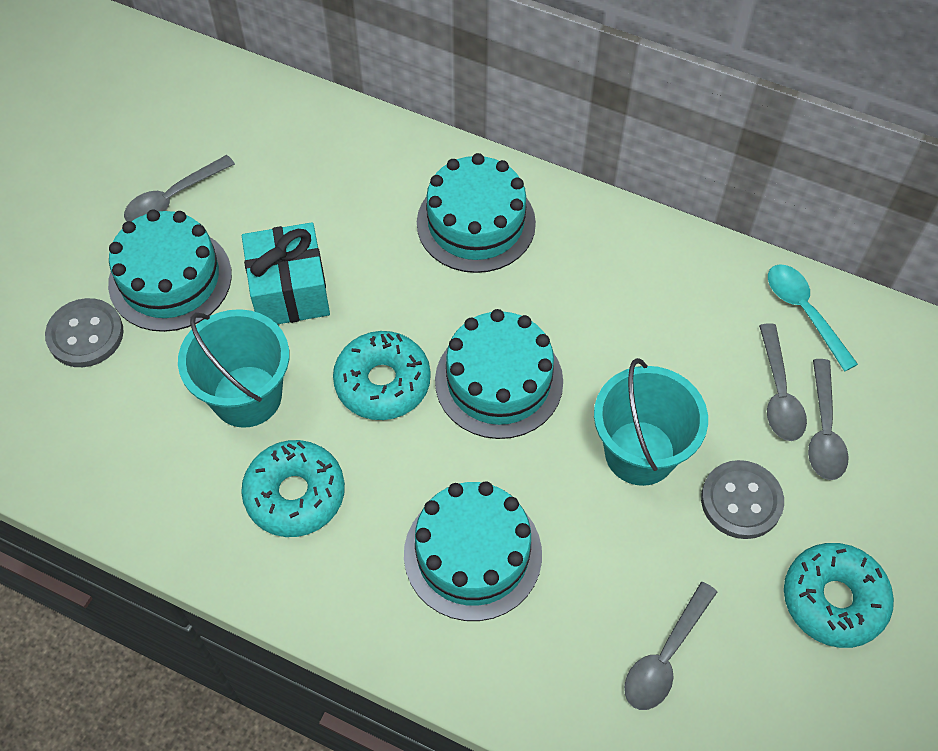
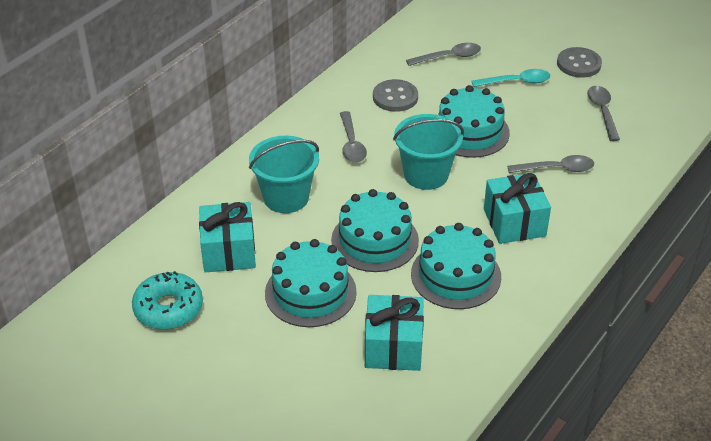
turquoise donut: 3 -> 1
turquoise gift: 1 -> 3

